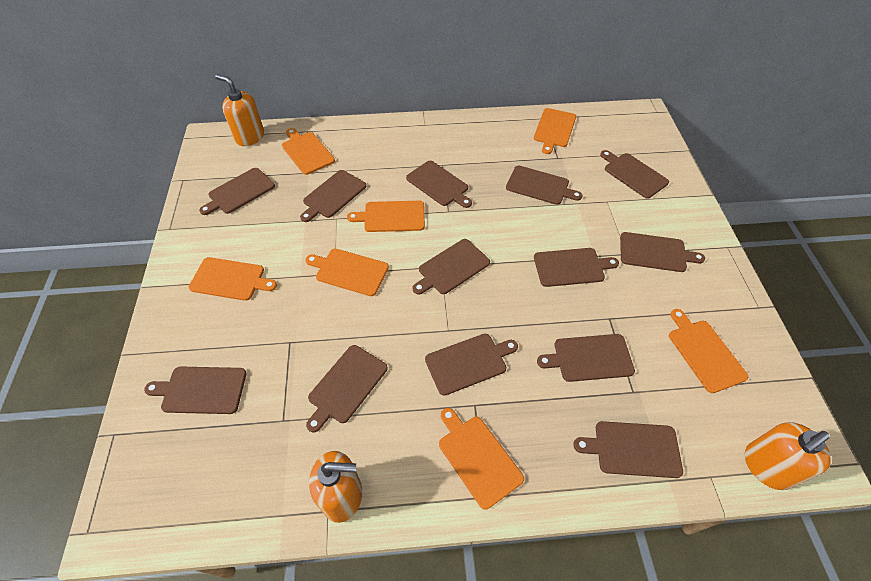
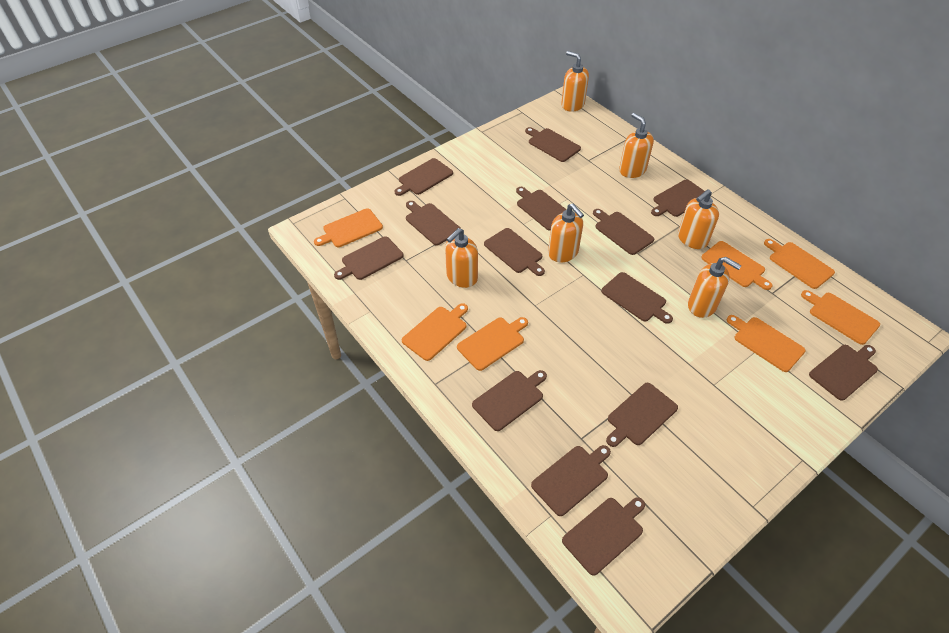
brown cutting board: 13 -> 14
orange soap dispenser: 3 -> 6

